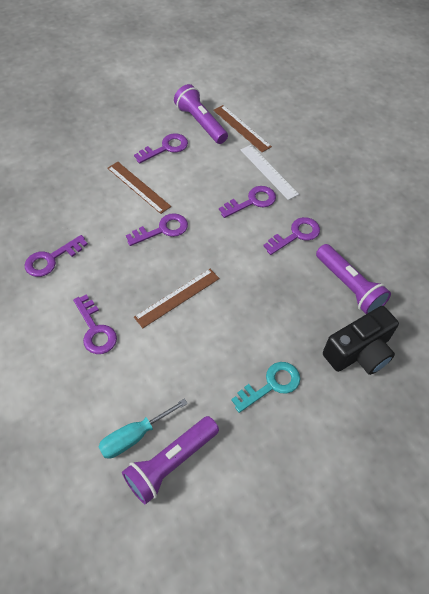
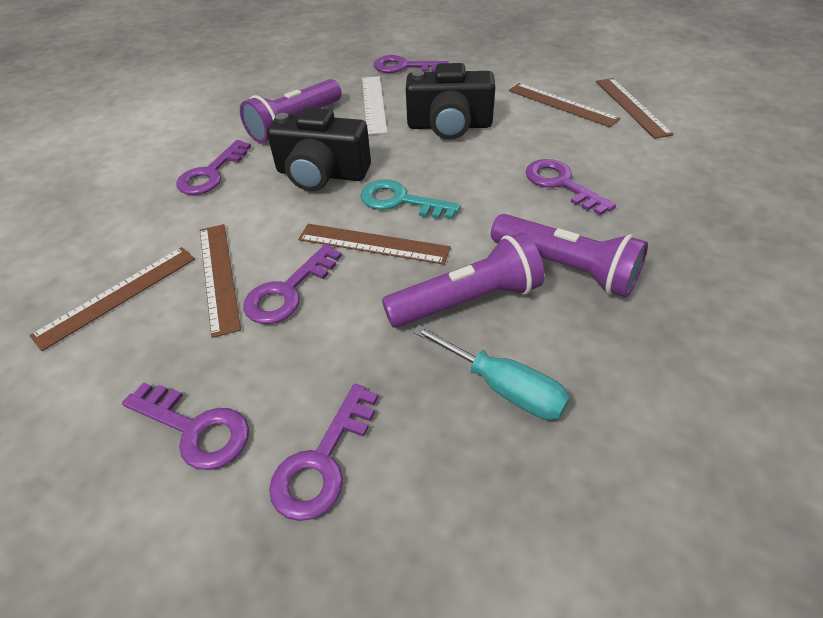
black camera: 1 -> 2
brown ruler: 3 -> 5

